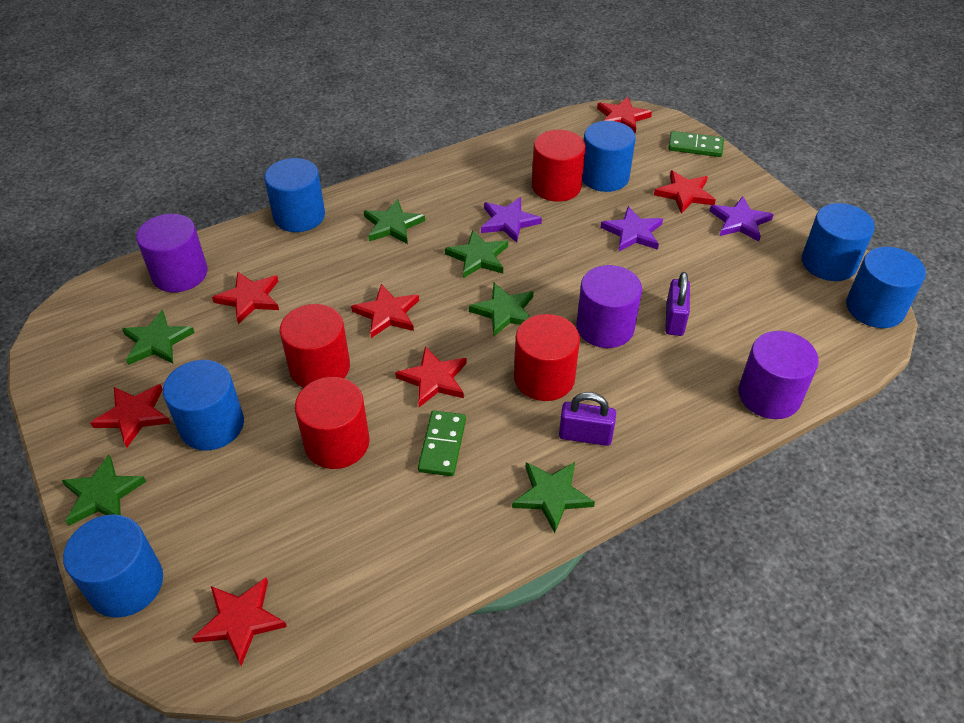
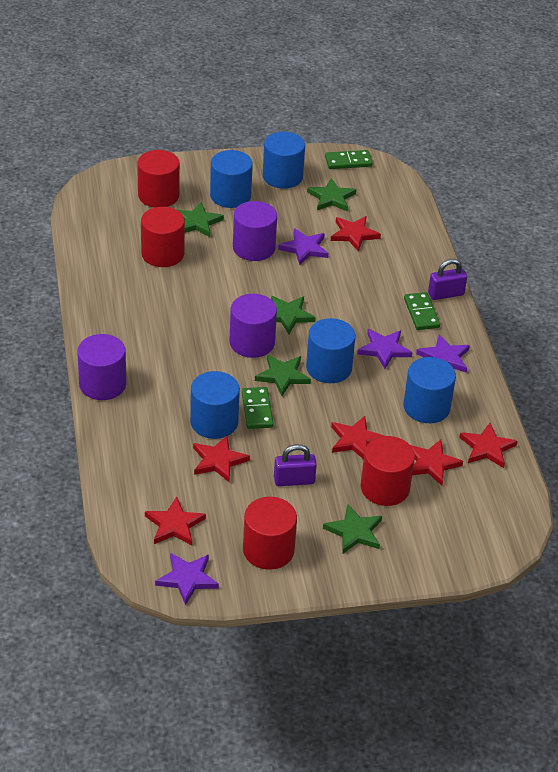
blue cylinder: 6 -> 5
green domino: 2 -> 3
green star: 6 -> 5
purple star: 3 -> 4
red star: 7 -> 6

